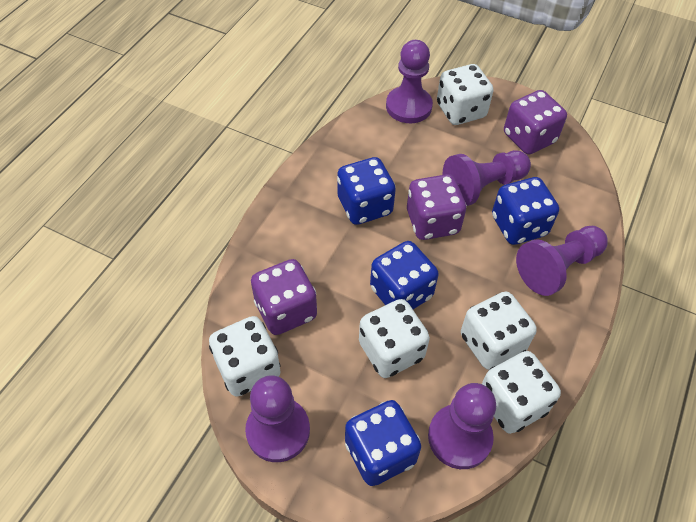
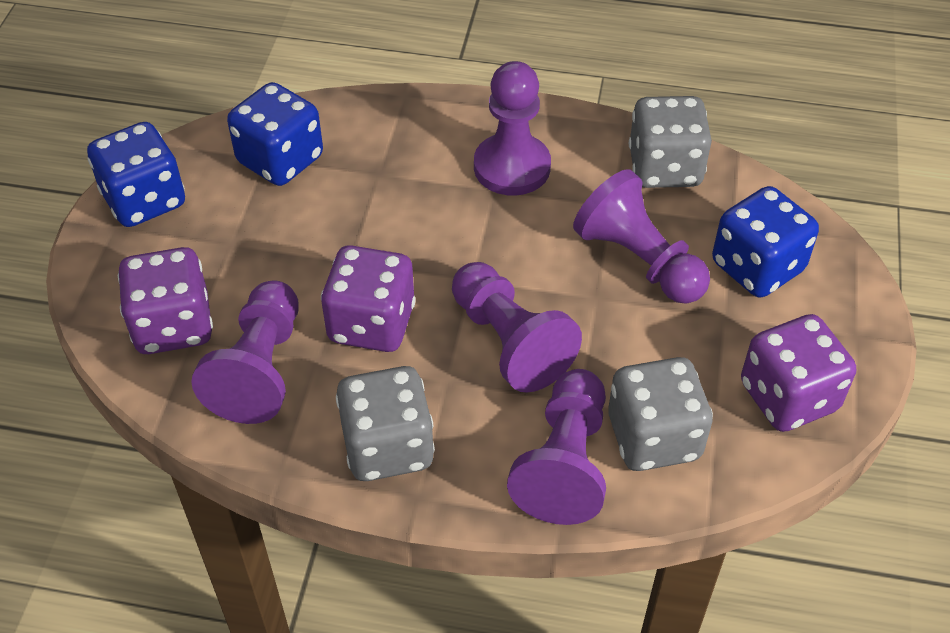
blue dice: 4 -> 3
grey dice: 0 -> 3
white dice: 5 -> 0

